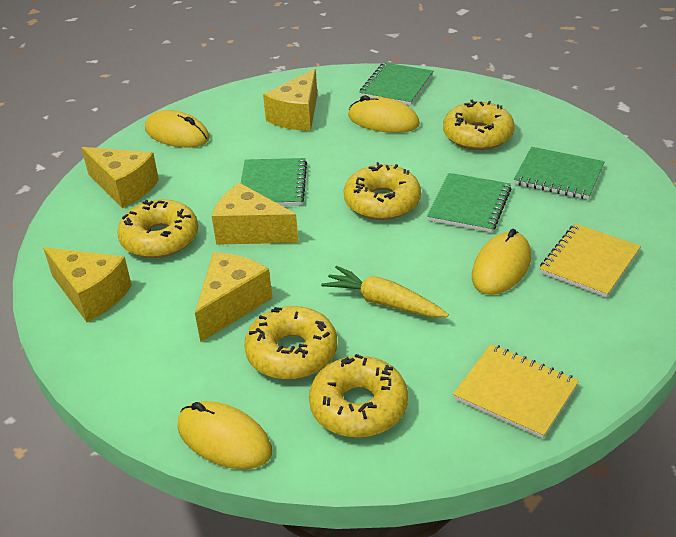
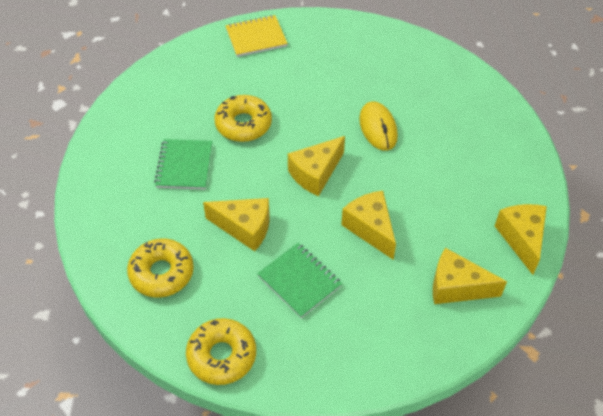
green notebook: 4 -> 2
yellow carrot: 1 -> 0
yellow donut: 5 -> 3
yellow mouse: 4 -> 1
yellow notebook: 2 -> 1

